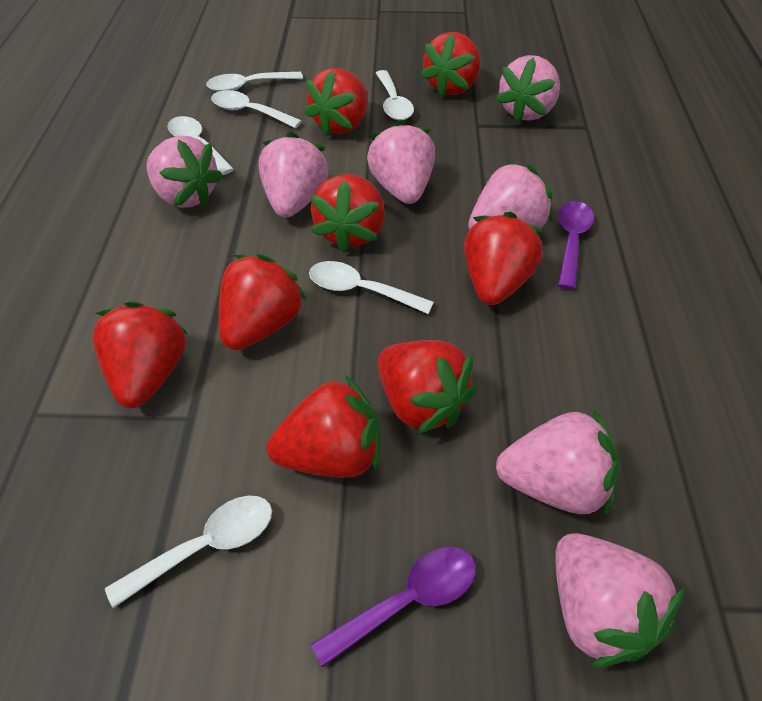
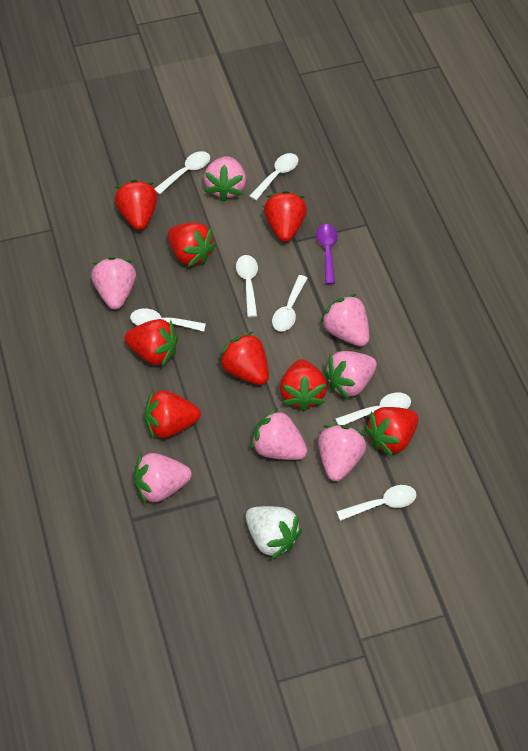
purple spoon: 2 -> 1
white spoon: 6 -> 7
white strawberry: 0 -> 1

